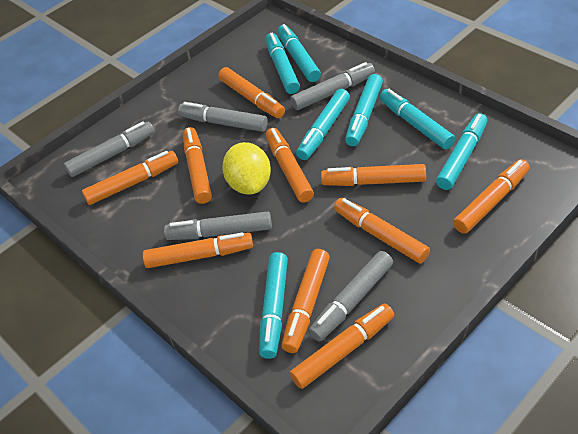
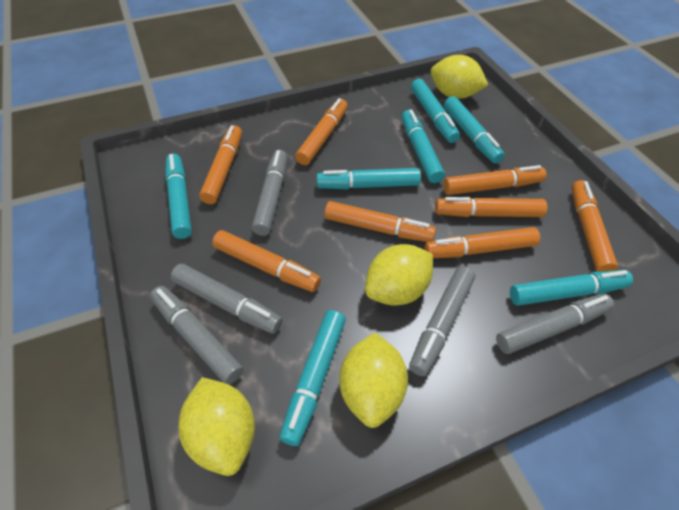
orange marker: 10 -> 8
yellow lemon: 1 -> 4

